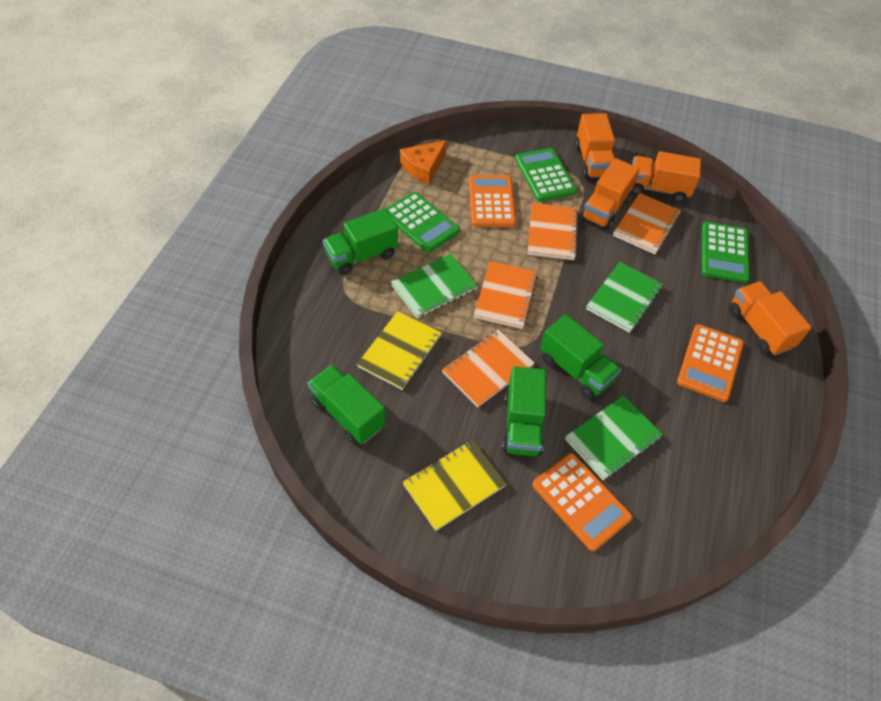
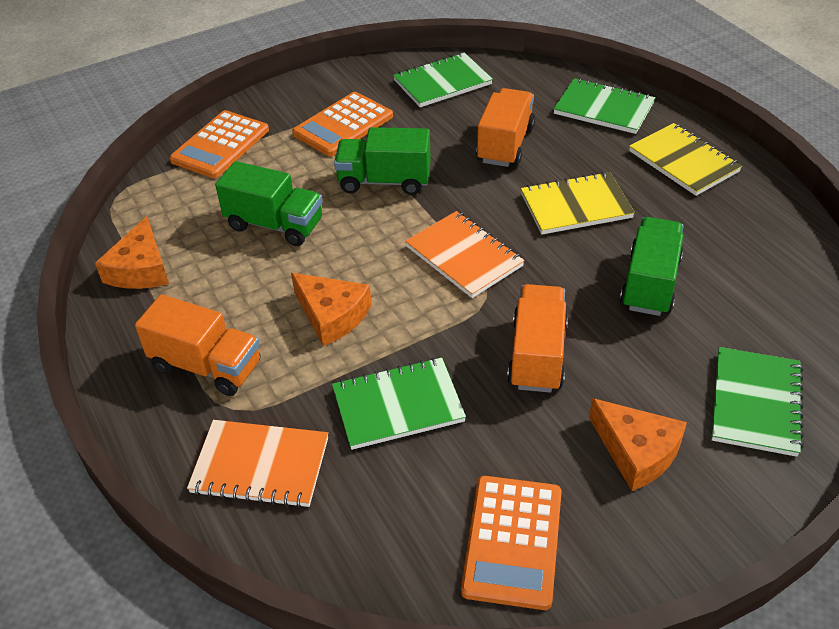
green calculator: 3 -> 0
green notebook: 3 -> 4
green truck: 4 -> 3
orange cheese: 1 -> 3
orange notebook: 4 -> 2
orange truck: 4 -> 3

